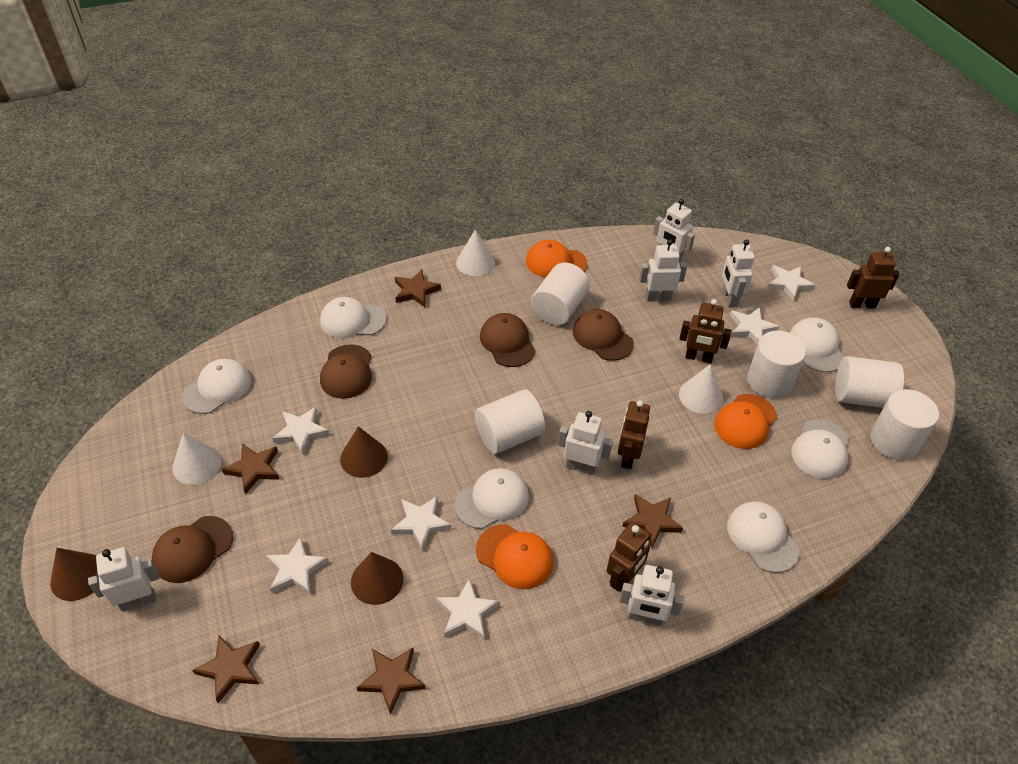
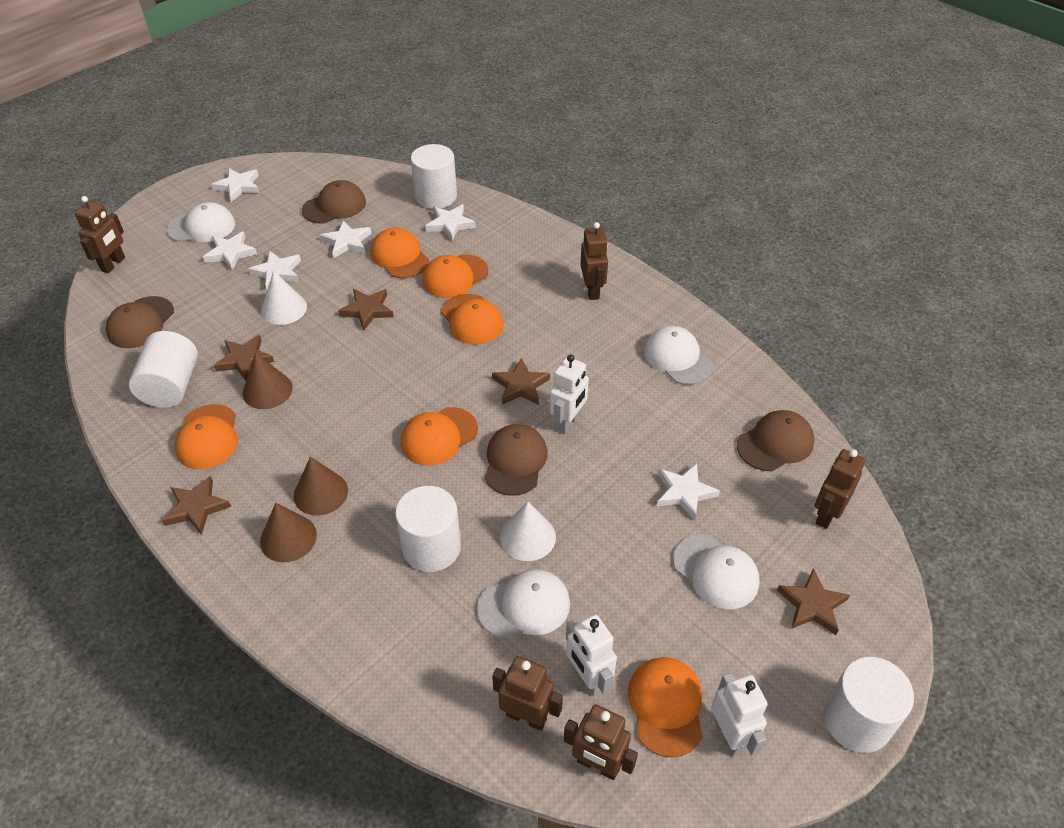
brown robot: 4 -> 5
orange cap: 3 -> 6
white cap: 6 -> 4
white cone: 3 -> 2
white cylinder: 5 -> 4
white robot: 6 -> 3

